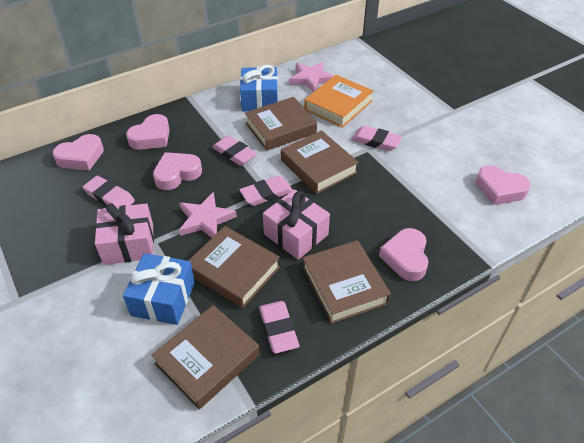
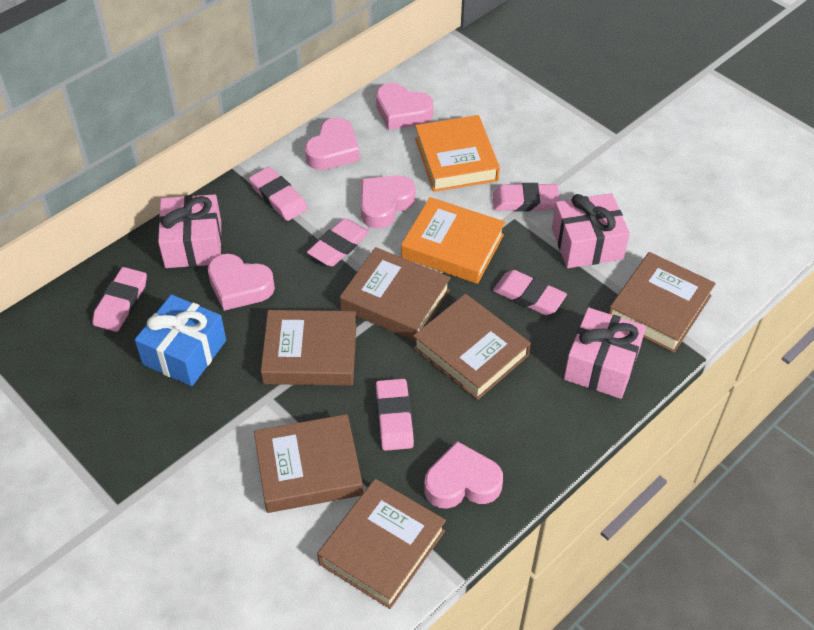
blue gift: 2 -> 1
brown book: 5 -> 6
orange book: 1 -> 2
pink eraser: 5 -> 6
pink gift: 2 -> 3
pink star: 2 -> 0

